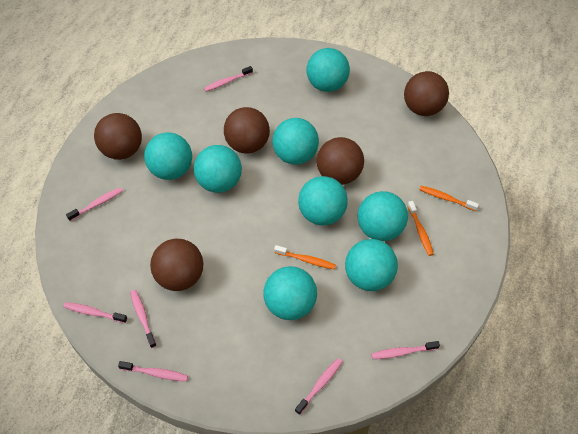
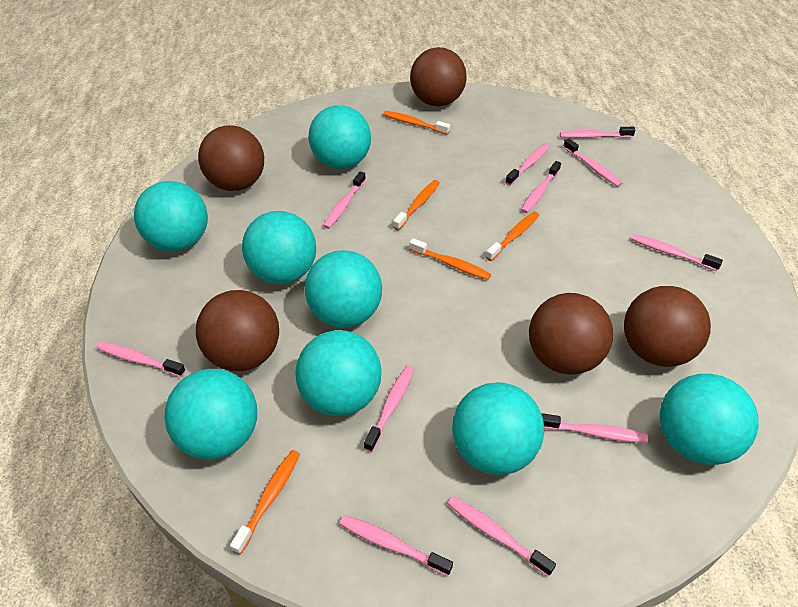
orange toothbrush: 3 -> 5
pink toothbrush: 7 -> 11

